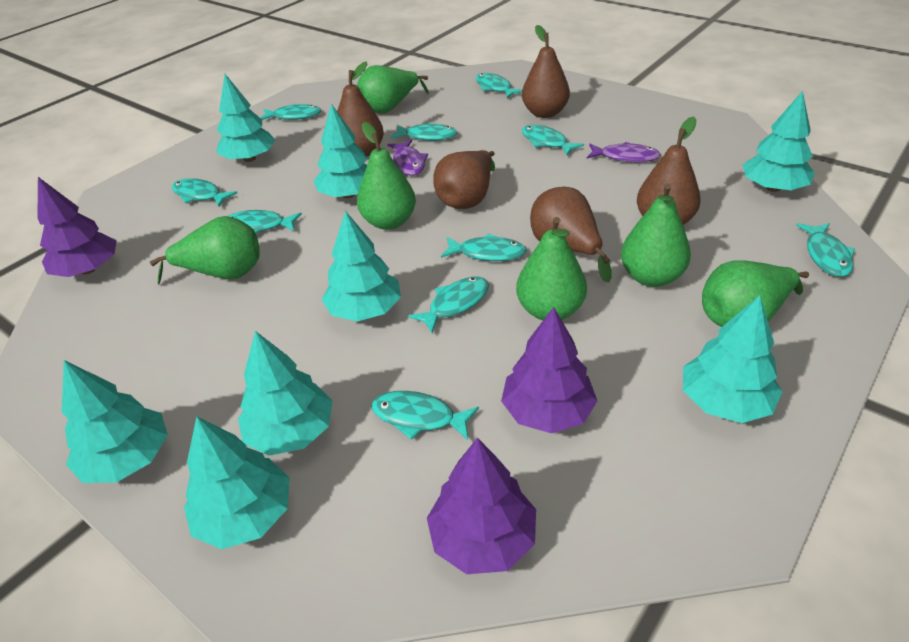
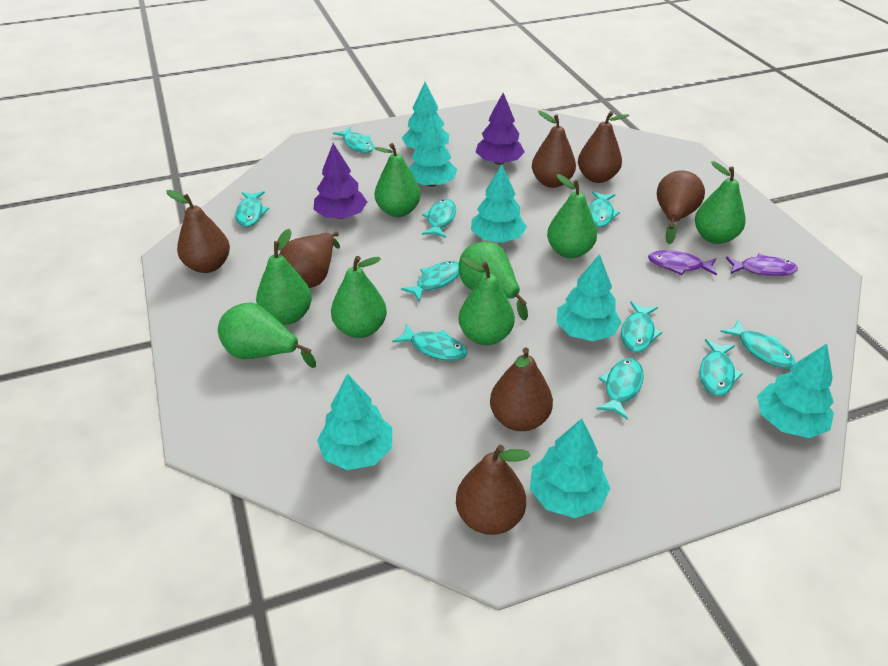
brown pear: 5 -> 7
green pear: 6 -> 8
purple tree: 3 -> 2
turquoise tree: 8 -> 7

